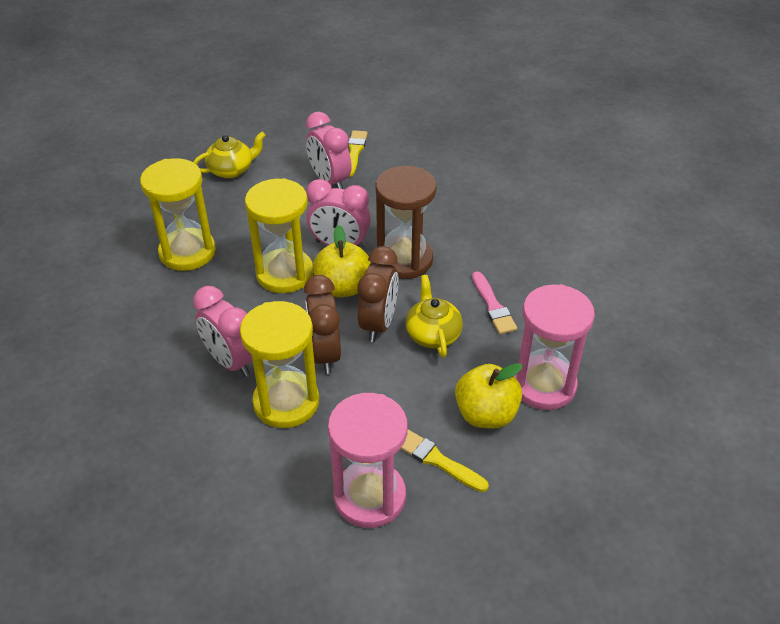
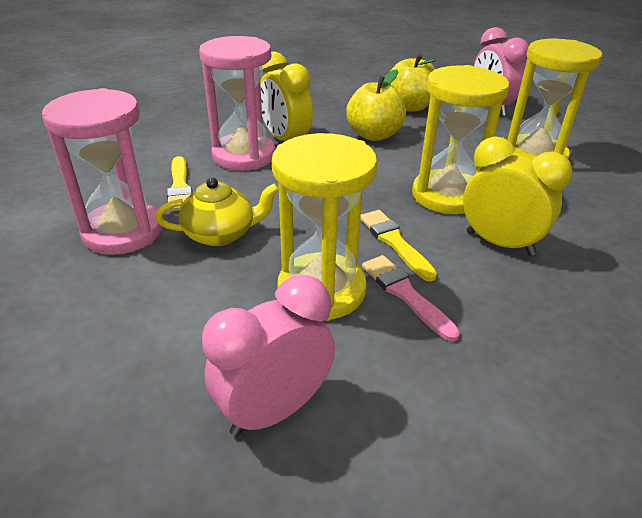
brown clock: 2 -> 0
brown hourglass: 1 -> 0
pink clock: 3 -> 2
yellow clock: 0 -> 2
yellow teapot: 2 -> 1

